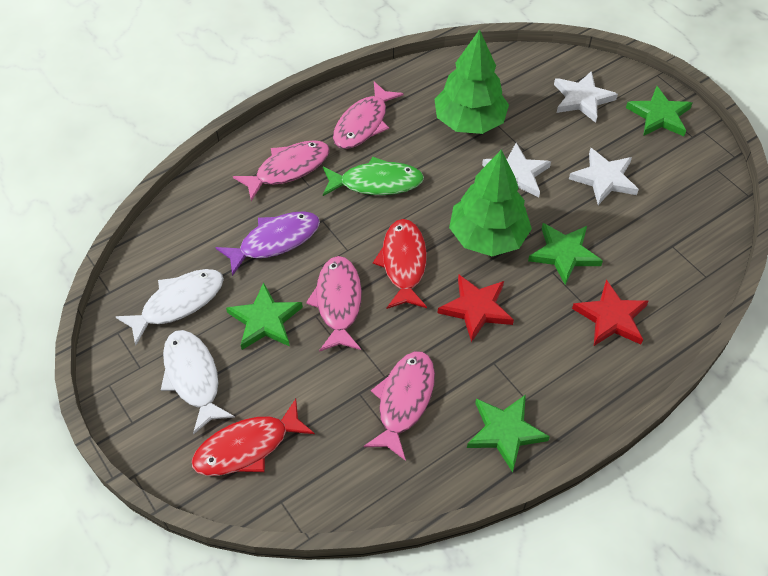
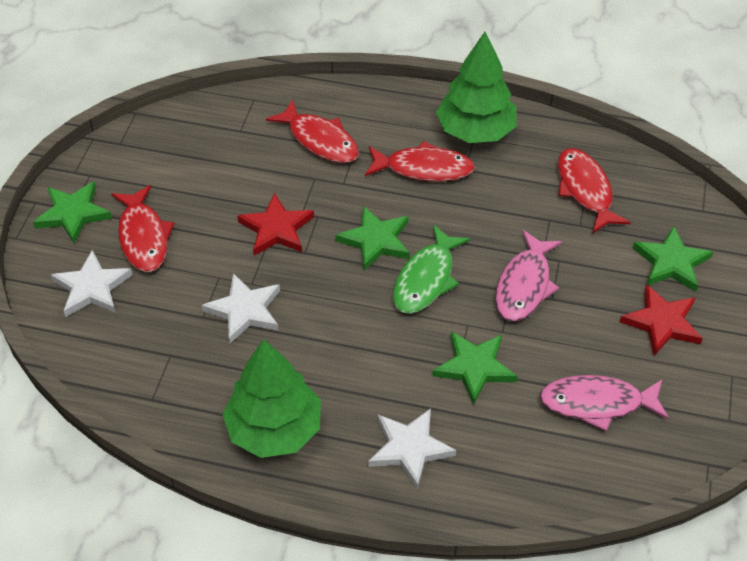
pink fish: 4 -> 2
purple fish: 1 -> 0
red fish: 2 -> 4
white fish: 2 -> 0

